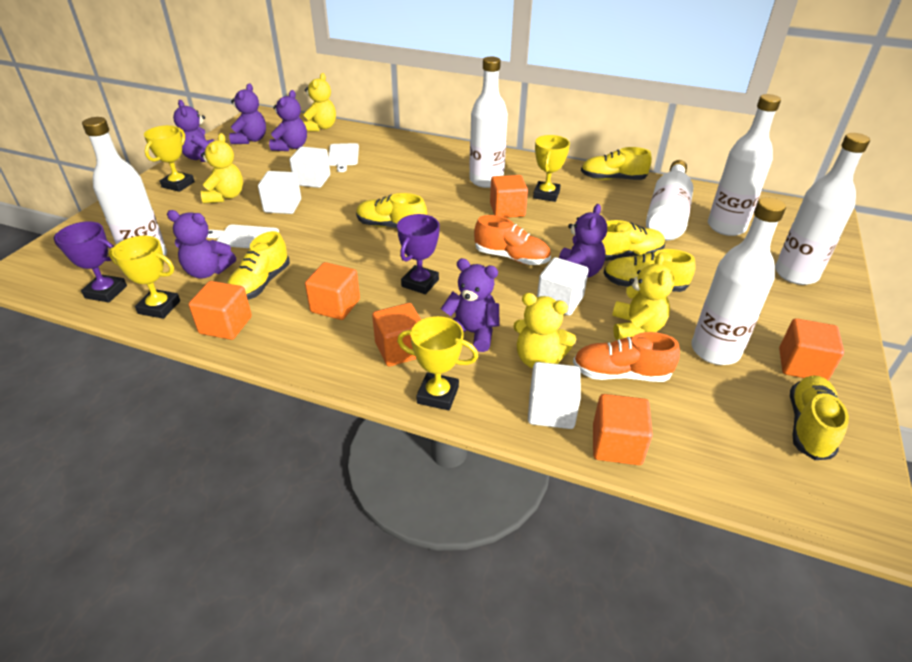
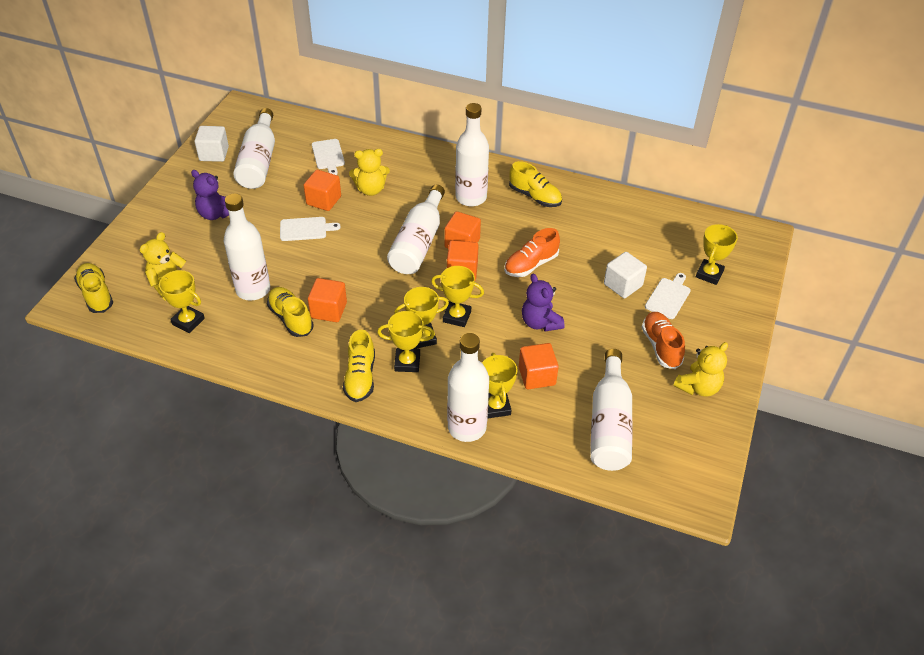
orange cube: 6 -> 5
purple teddy bear: 6 -> 2
purple trophy: 2 -> 0
white cube: 4 -> 2
white cutting board: 2 -> 3
yellow shoe: 6 -> 4
yellow teddy bear: 4 -> 3
yellow trophy: 4 -> 6

